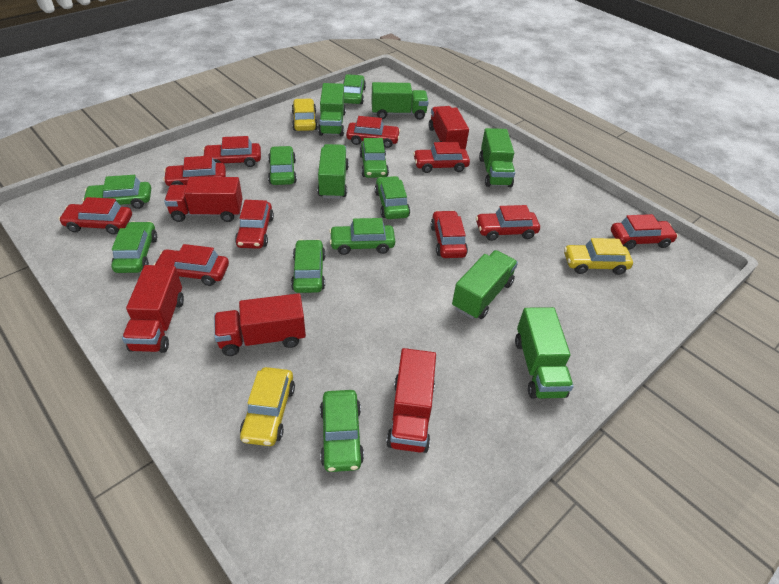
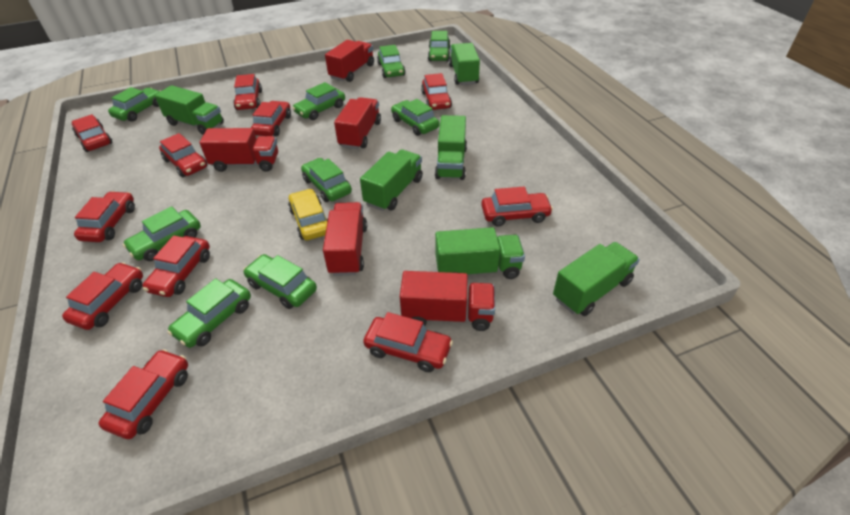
red car: 10 -> 11
yellow car: 3 -> 1

